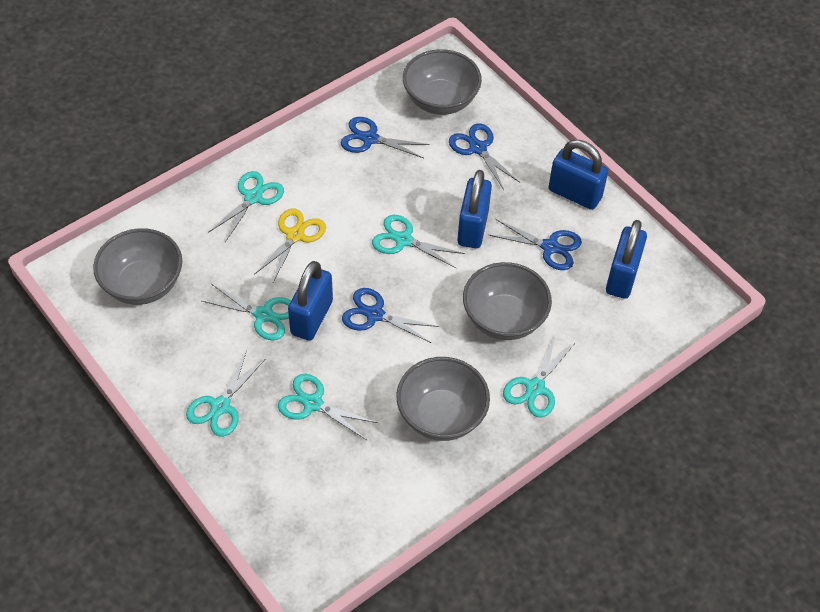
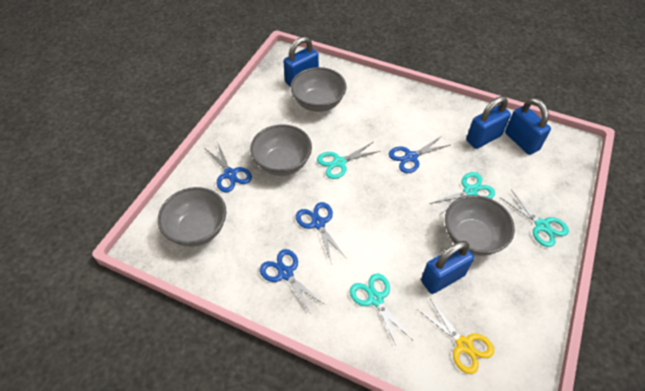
turquoise scissors: 6 -> 4

